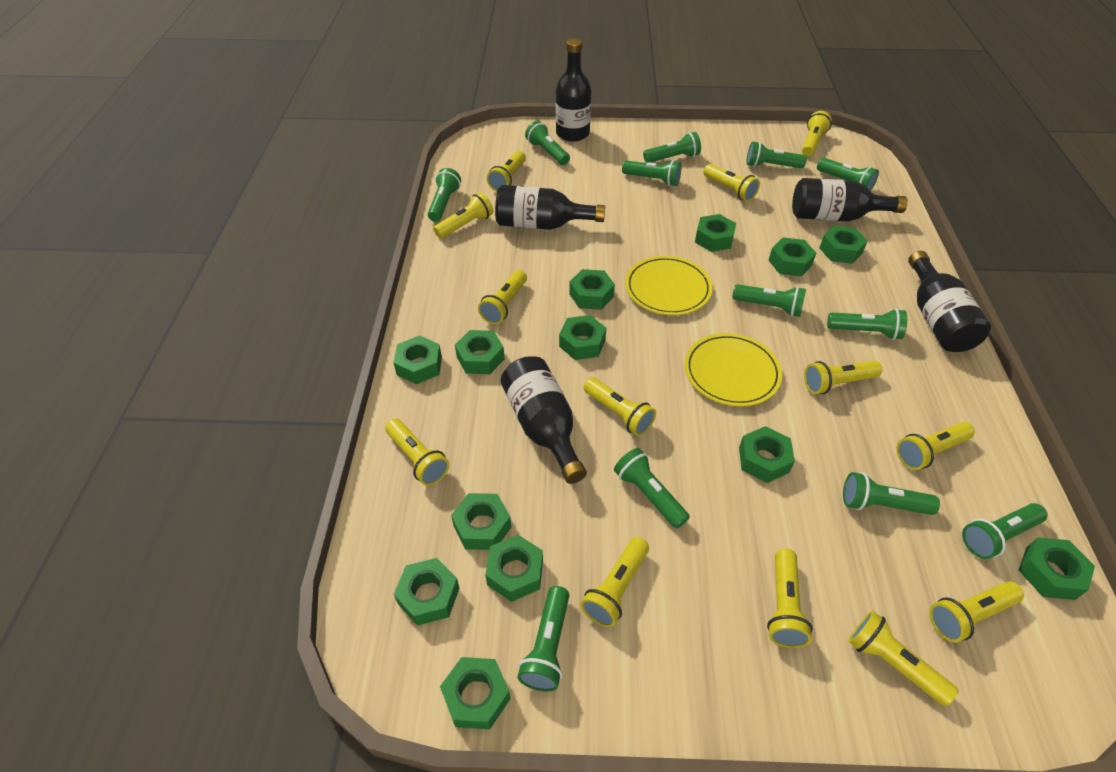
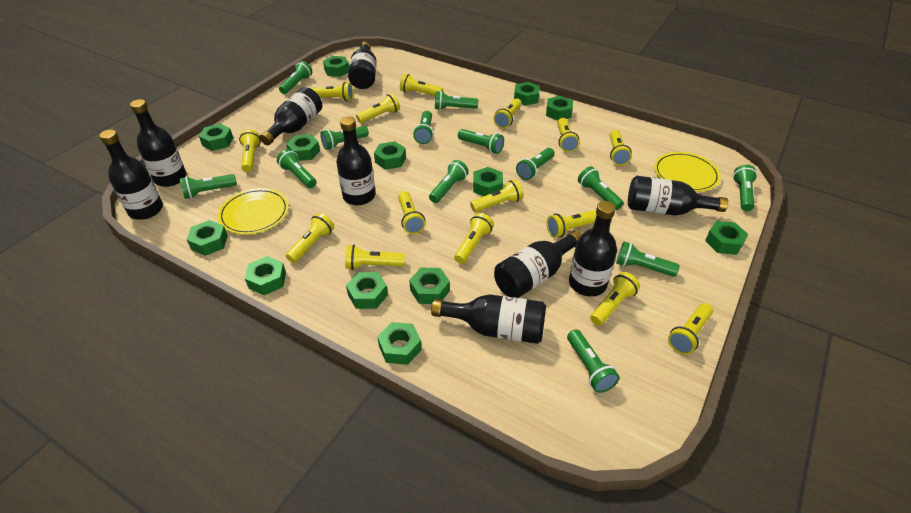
black bottle: 5 -> 9
green flashlight: 12 -> 13
yellow flashlight: 13 -> 15

